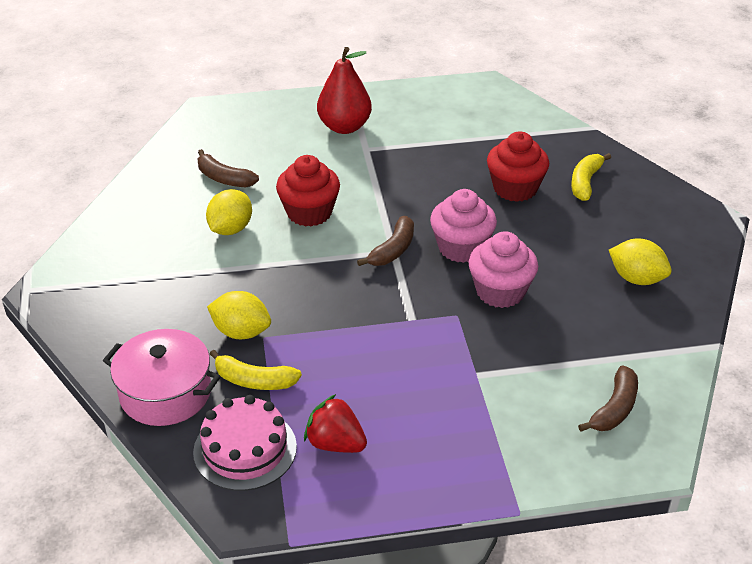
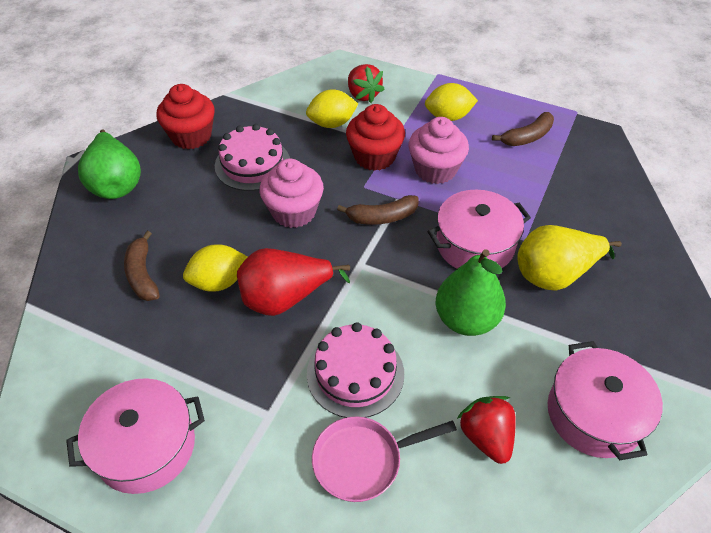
green pear: 0 -> 2
pink cake: 1 -> 2
pink pan: 0 -> 1
pink pot: 1 -> 3
red strawberry: 1 -> 2
yellow banana: 2 -> 0
yellow pear: 0 -> 1

